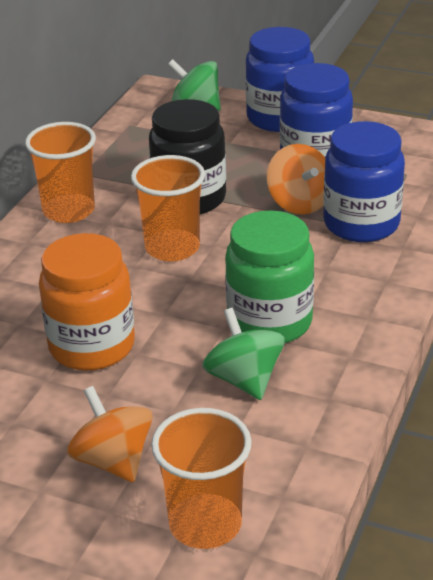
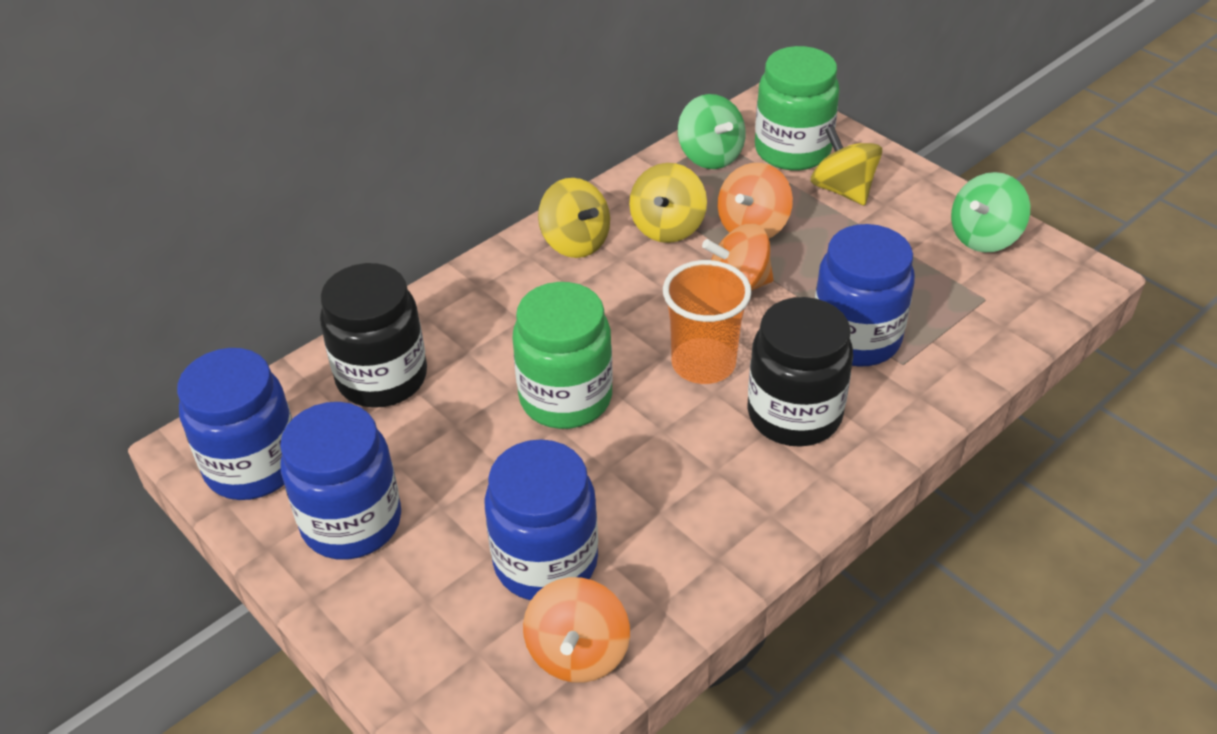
black jar: 1 -> 2
blue jar: 3 -> 4
green jar: 1 -> 2
orange cup: 3 -> 1
orange jar: 1 -> 0
orange spinning top: 2 -> 3
yellow spinning top: 0 -> 3

